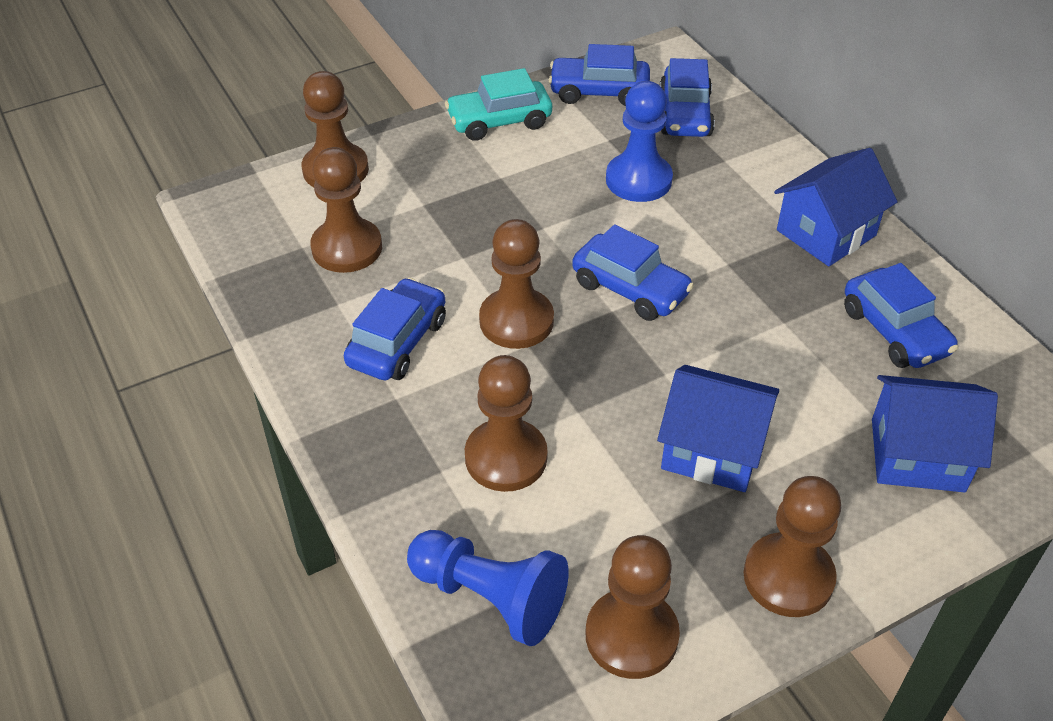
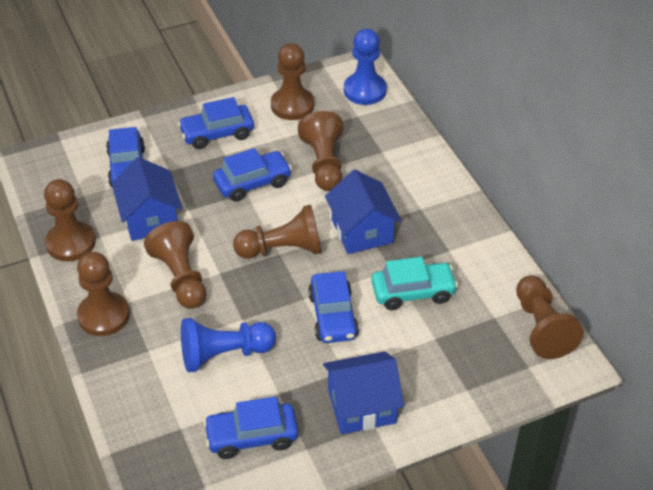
brown pawn: 6 -> 7

